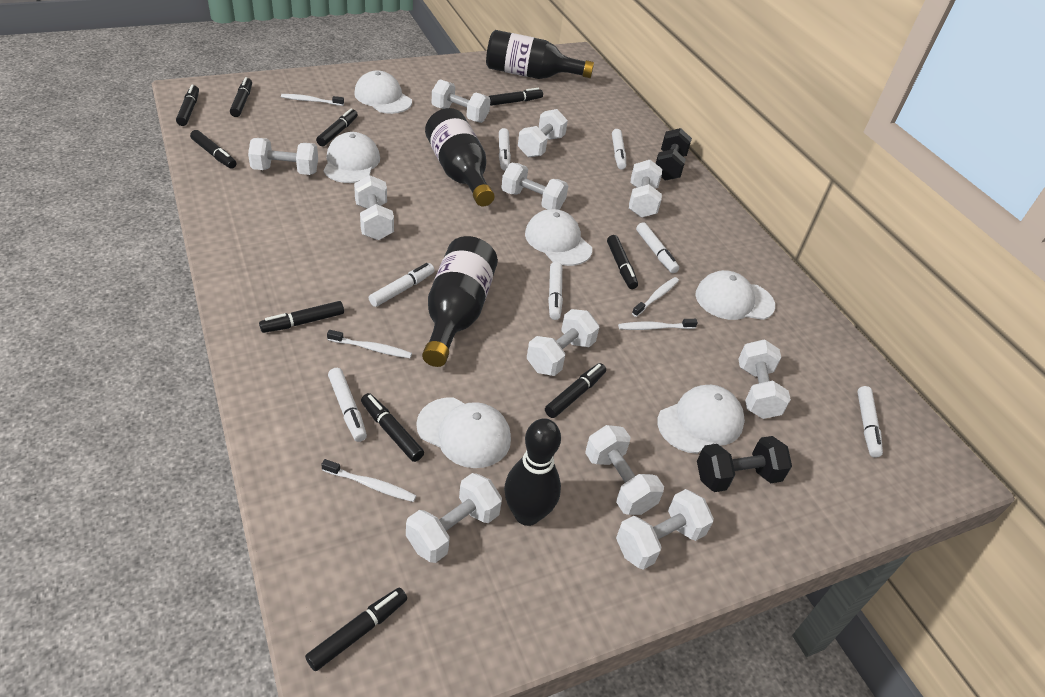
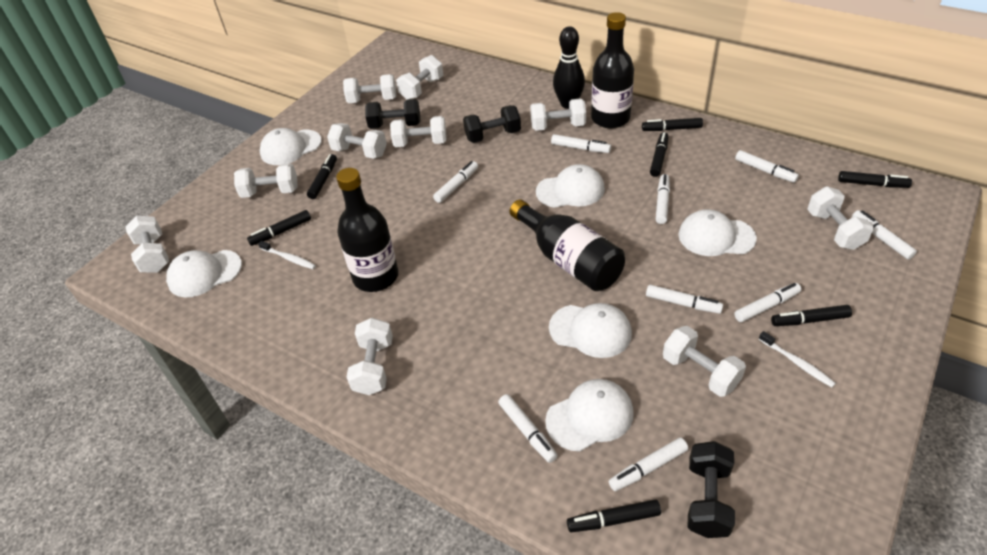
black dumbbell: 2 -> 3
black marker: 10 -> 7
white dumbbell: 11 -> 10
white marker: 7 -> 9
white toothbrush: 5 -> 2

